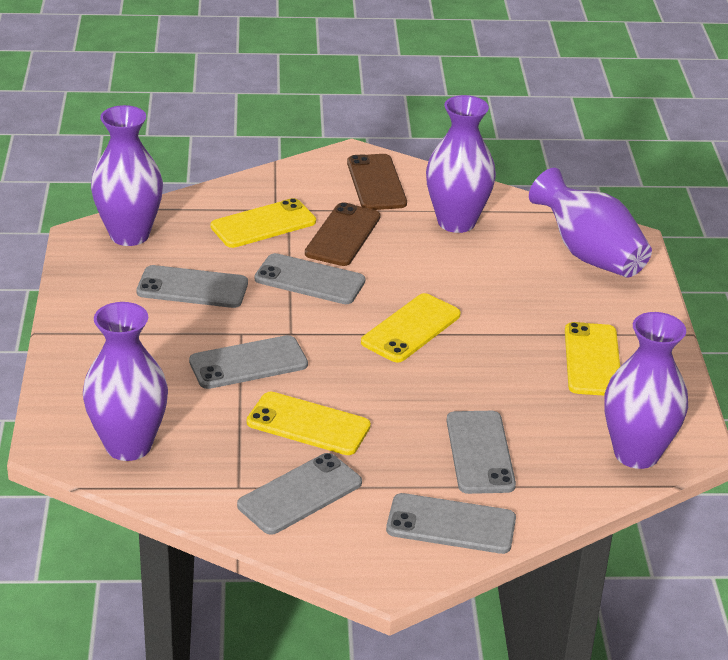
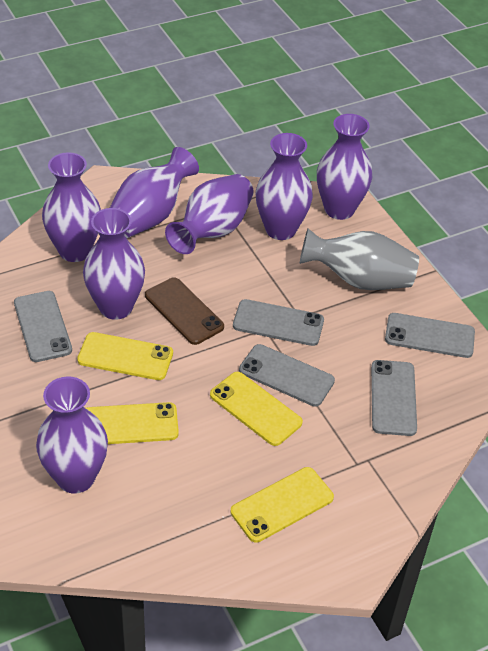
brown phone: 2 -> 1
grey phone: 6 -> 5
grey vase: 0 -> 1
purple vase: 5 -> 7

